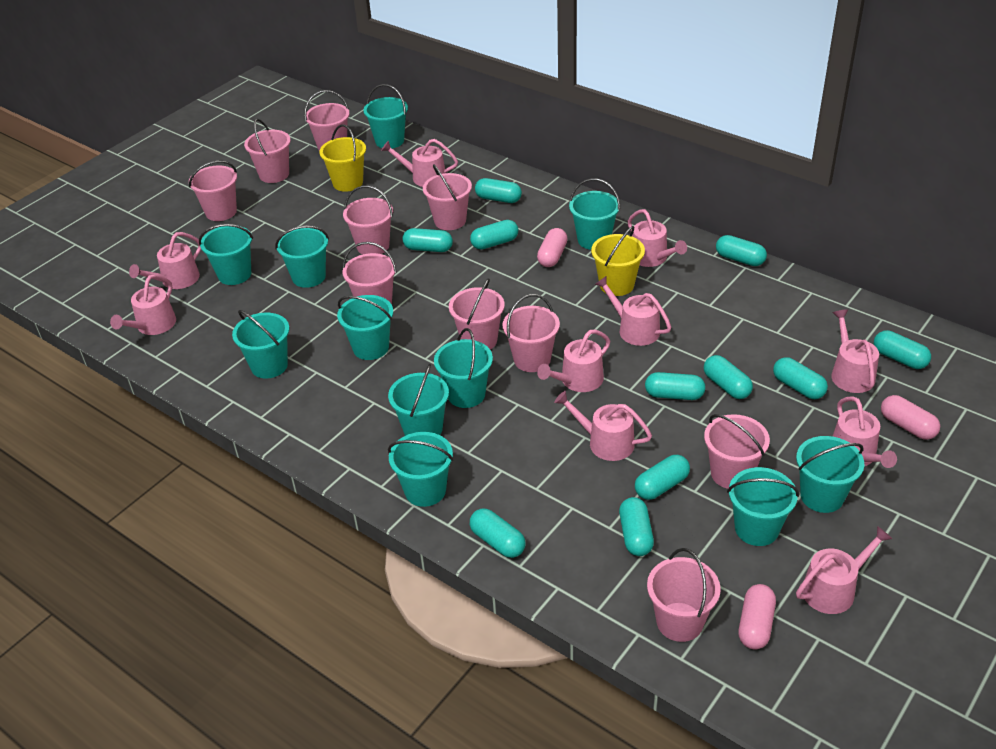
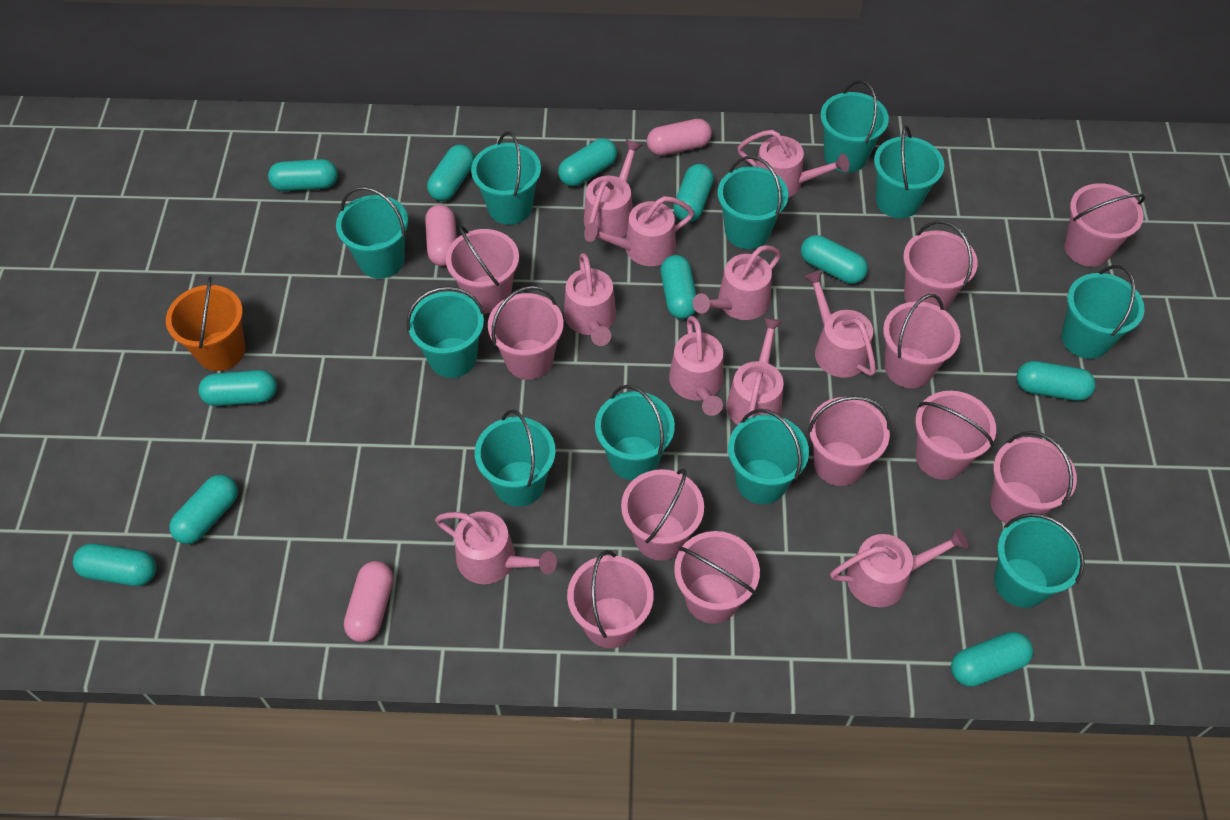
orange bucket: 0 -> 1
pink bucket: 10 -> 11
yellow bucket: 2 -> 0

